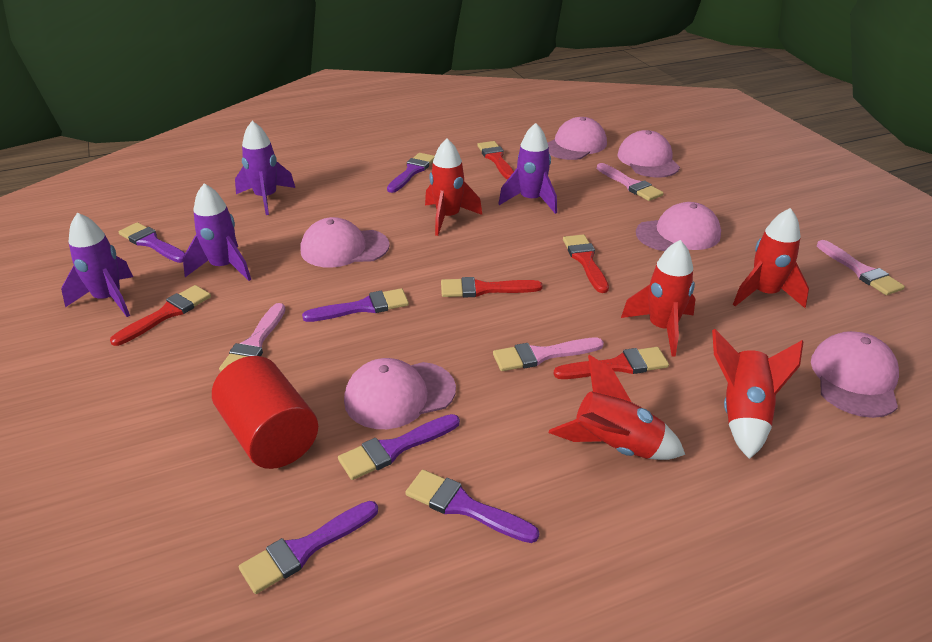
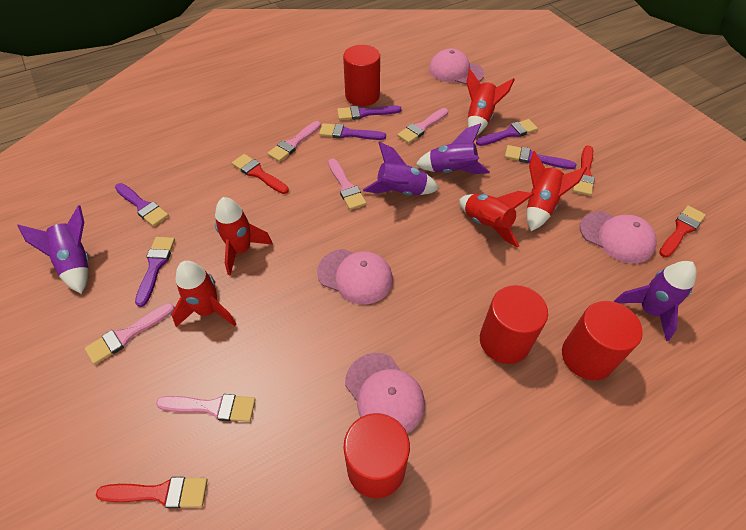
pink brush: 4 -> 5
pink cap: 6 -> 4
red brush: 5 -> 4
red cylinder: 1 -> 4

